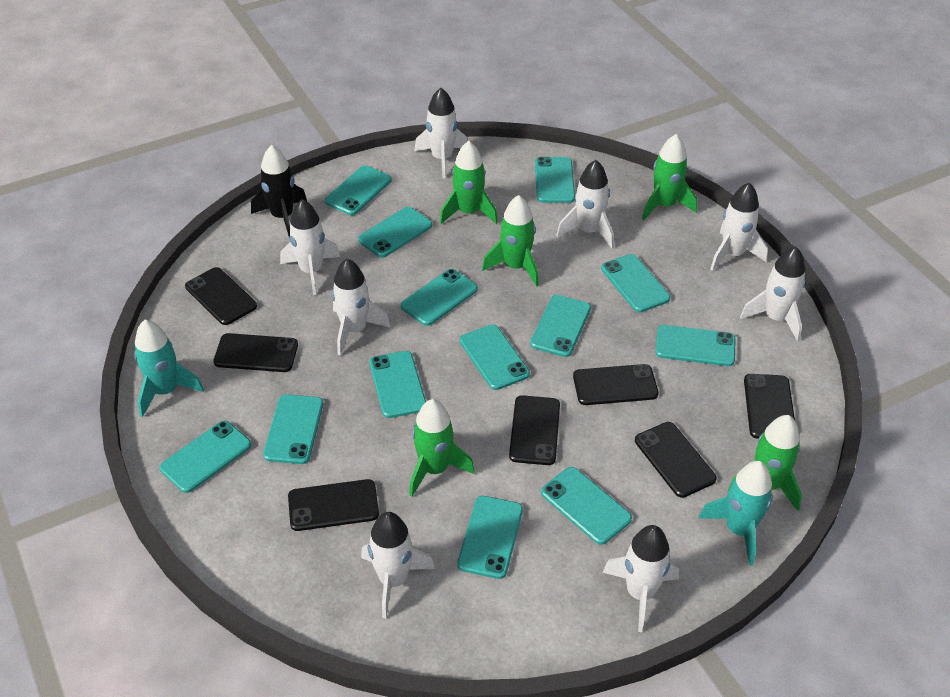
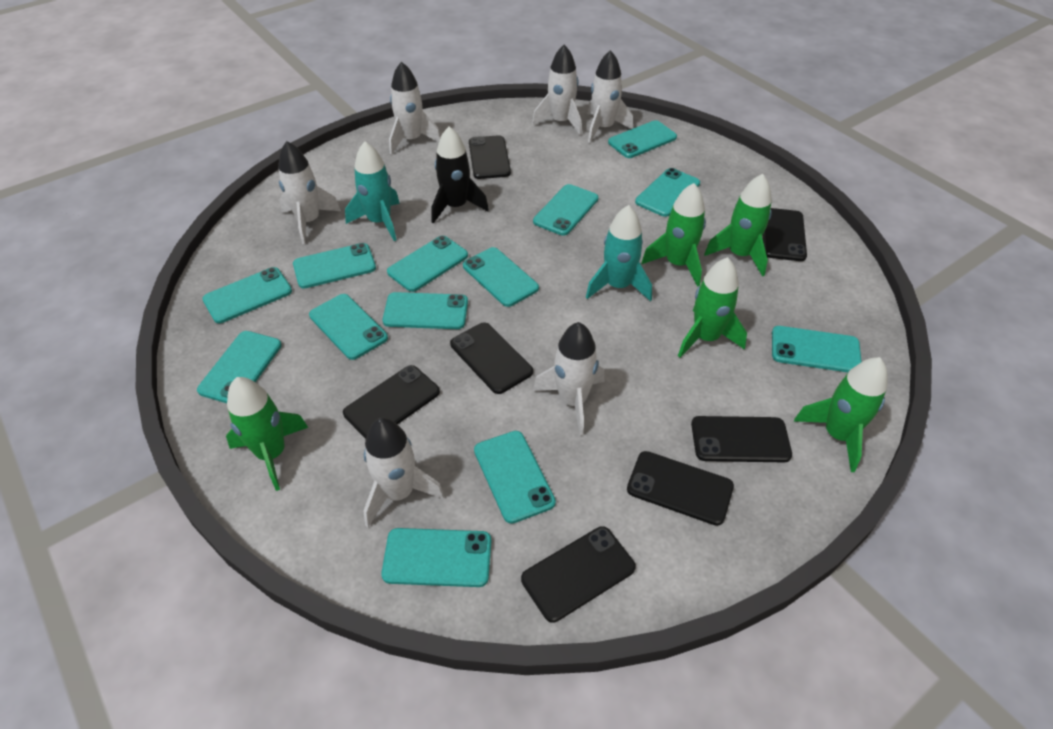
white rocket: 8 -> 6

